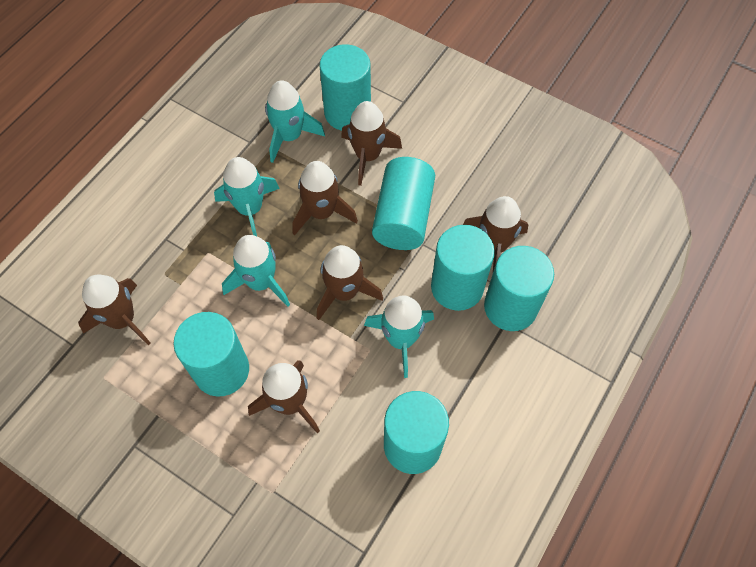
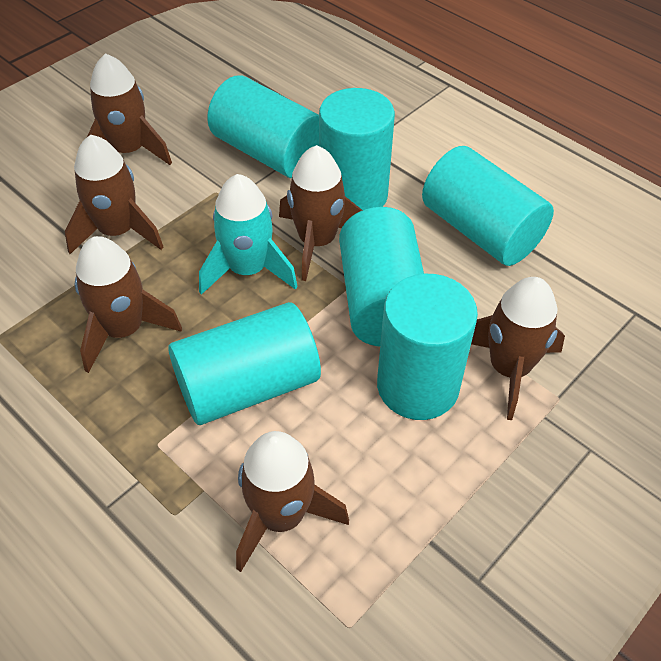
turquoise rocket: 4 -> 1

